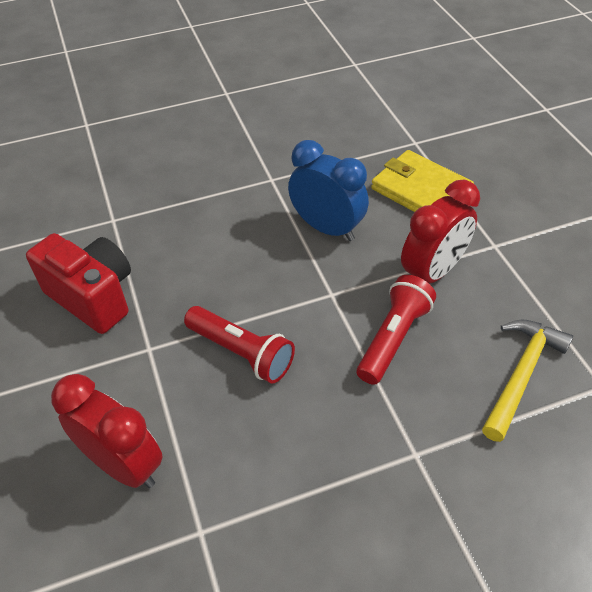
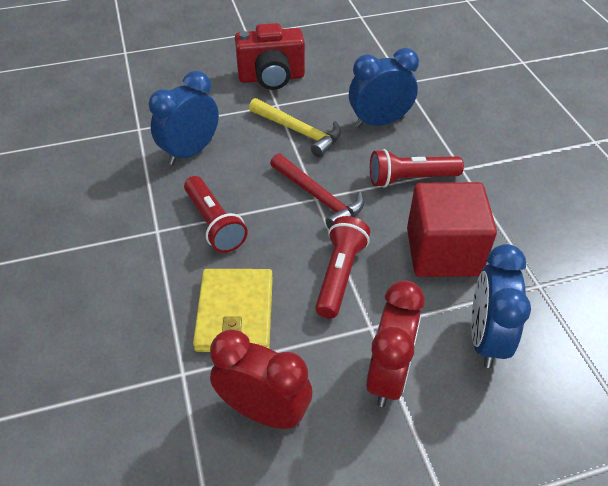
blue clock: 1 -> 3
red cube: 0 -> 1
red flashlight: 2 -> 3
red hammer: 0 -> 1

